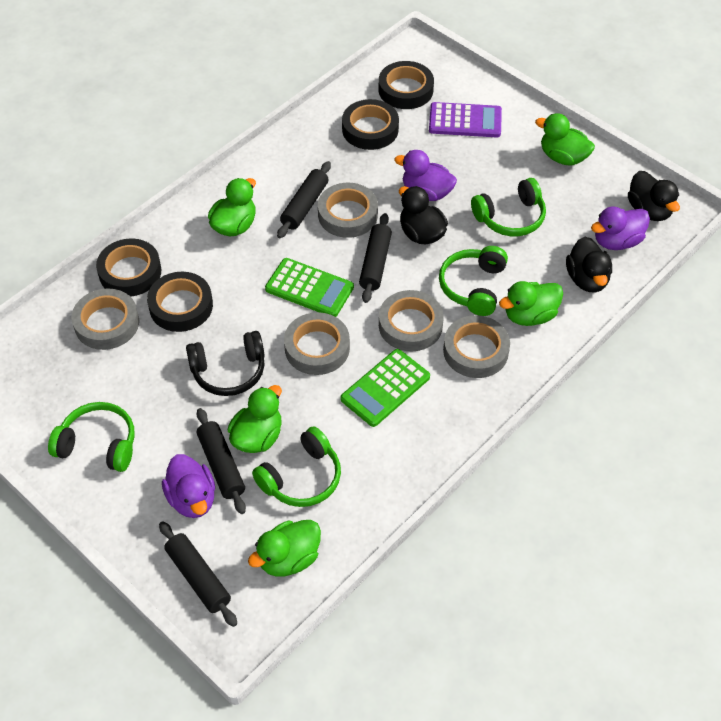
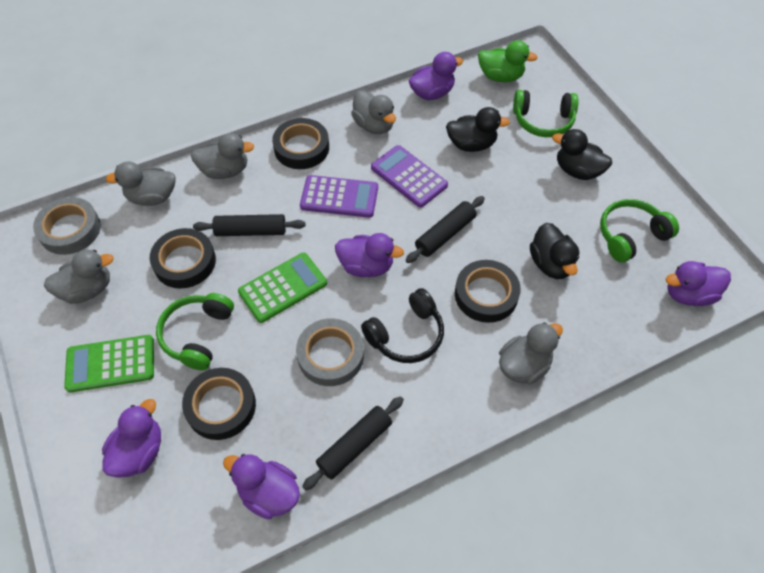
black rolling pin: 4 -> 3
green duck: 5 -> 1
green headphones: 4 -> 3
grey duck: 0 -> 5
grey tape: 5 -> 2
purple calculator: 1 -> 2
purple duck: 3 -> 5

